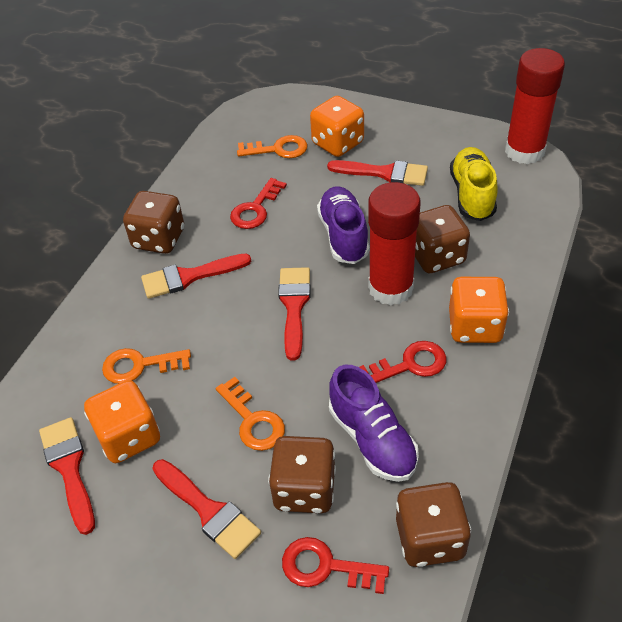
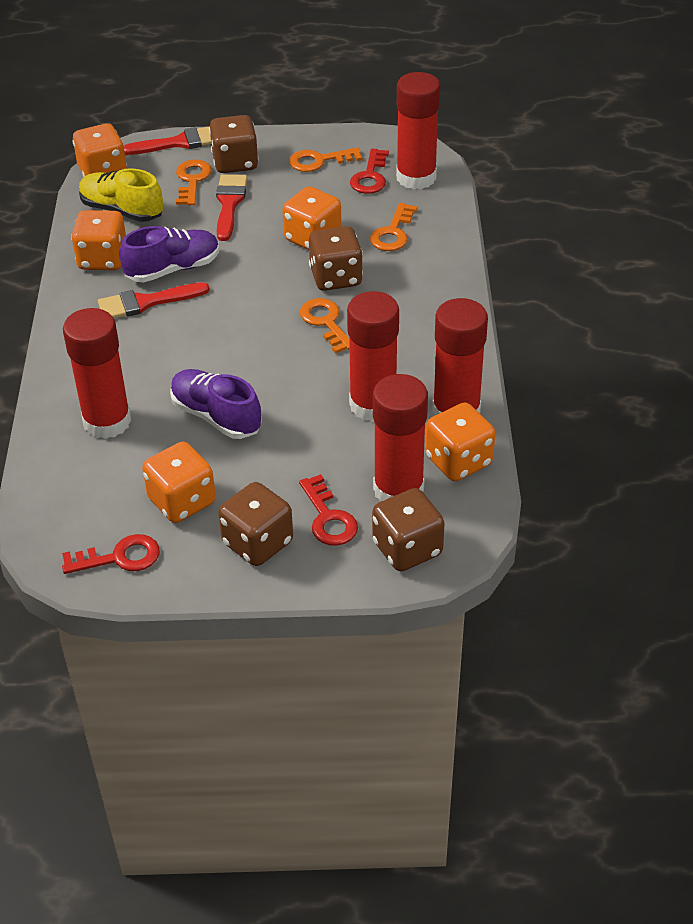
orange dice: 3 -> 5
orange key: 3 -> 4
red brush: 5 -> 3
red glue stick: 2 -> 5

